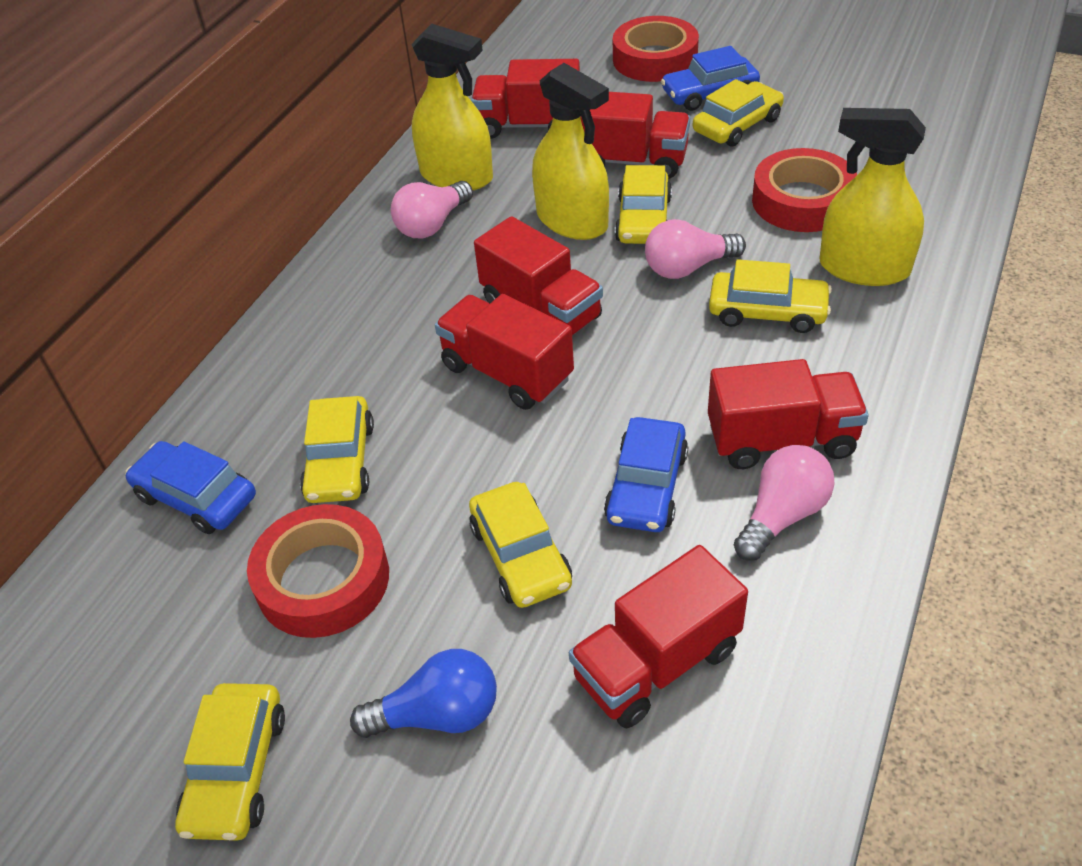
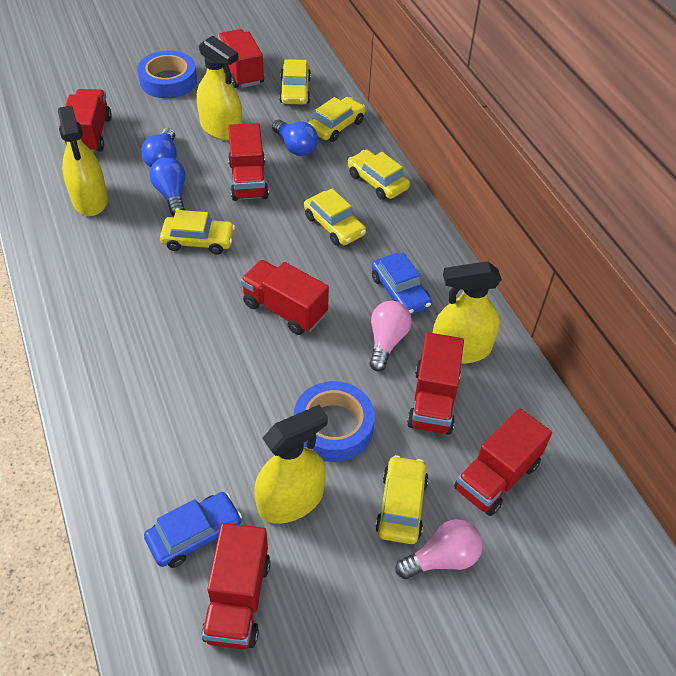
blue car: 3 -> 2
blue light bulb: 1 -> 3
blue tape: 0 -> 2
pink light bulb: 3 -> 2
red tape: 3 -> 0
red truck: 6 -> 7
yellow spray bottle: 3 -> 4

